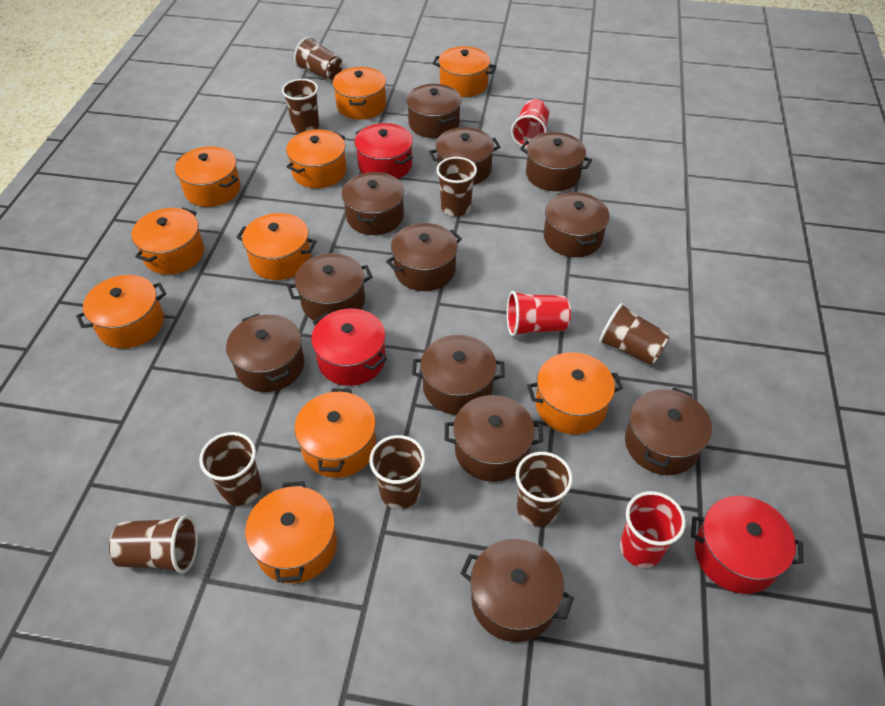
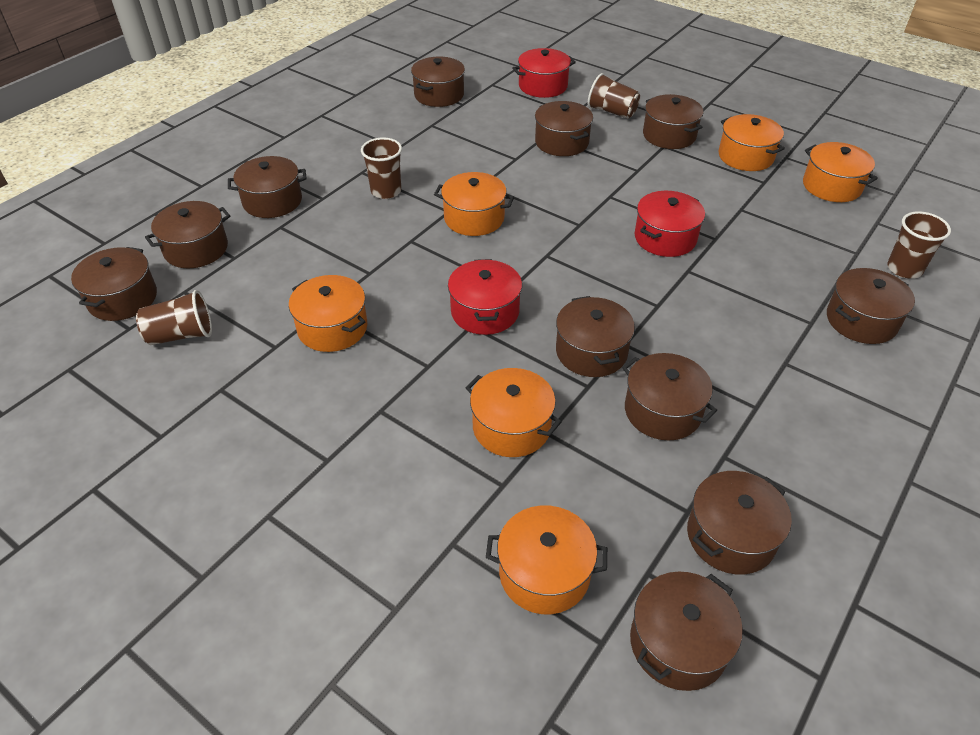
brown cup: 8 -> 4
brown pot: 12 -> 11
orange pot: 10 -> 6
red cup: 3 -> 0

